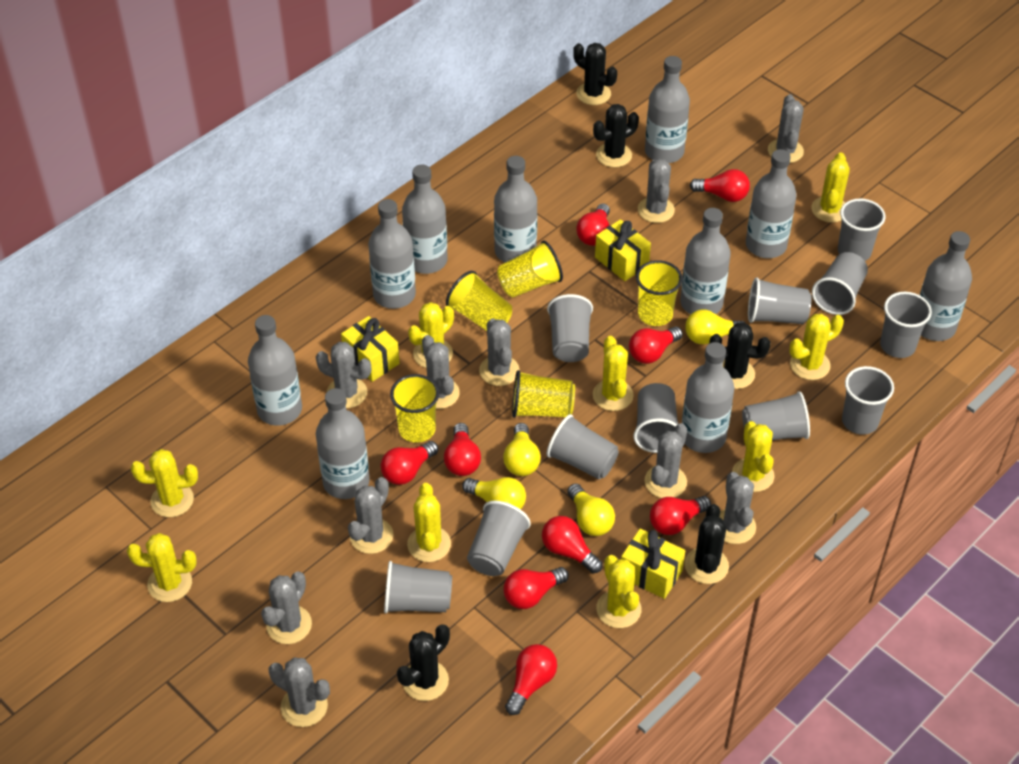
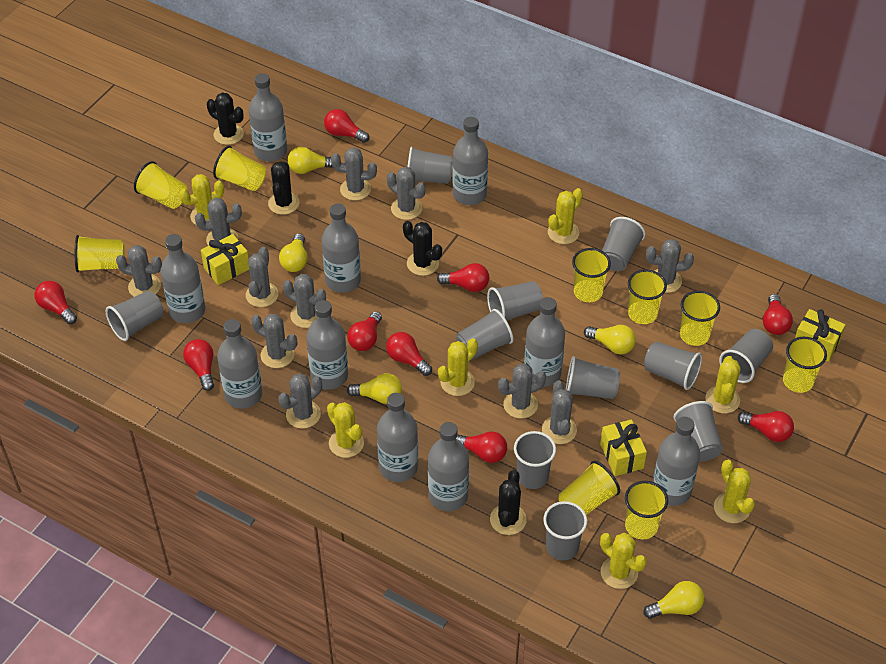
black cactus: 5 -> 4
grey cactus: 10 -> 11
yellow cactus: 9 -> 7
yellow cup: 5 -> 9
yellow light bulb: 4 -> 5

